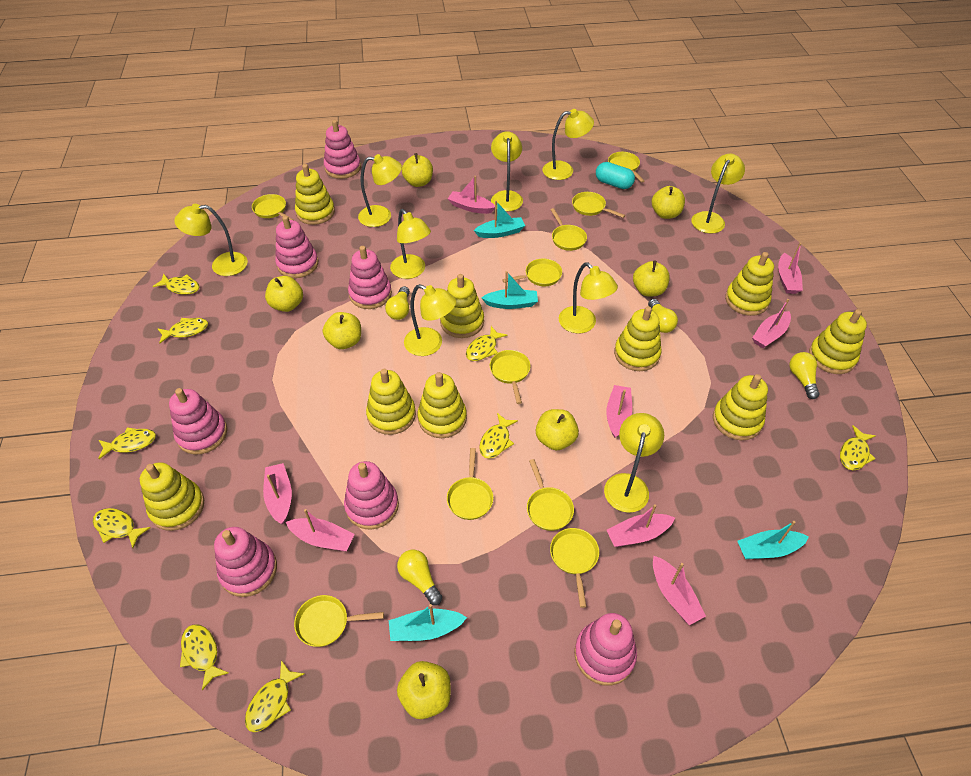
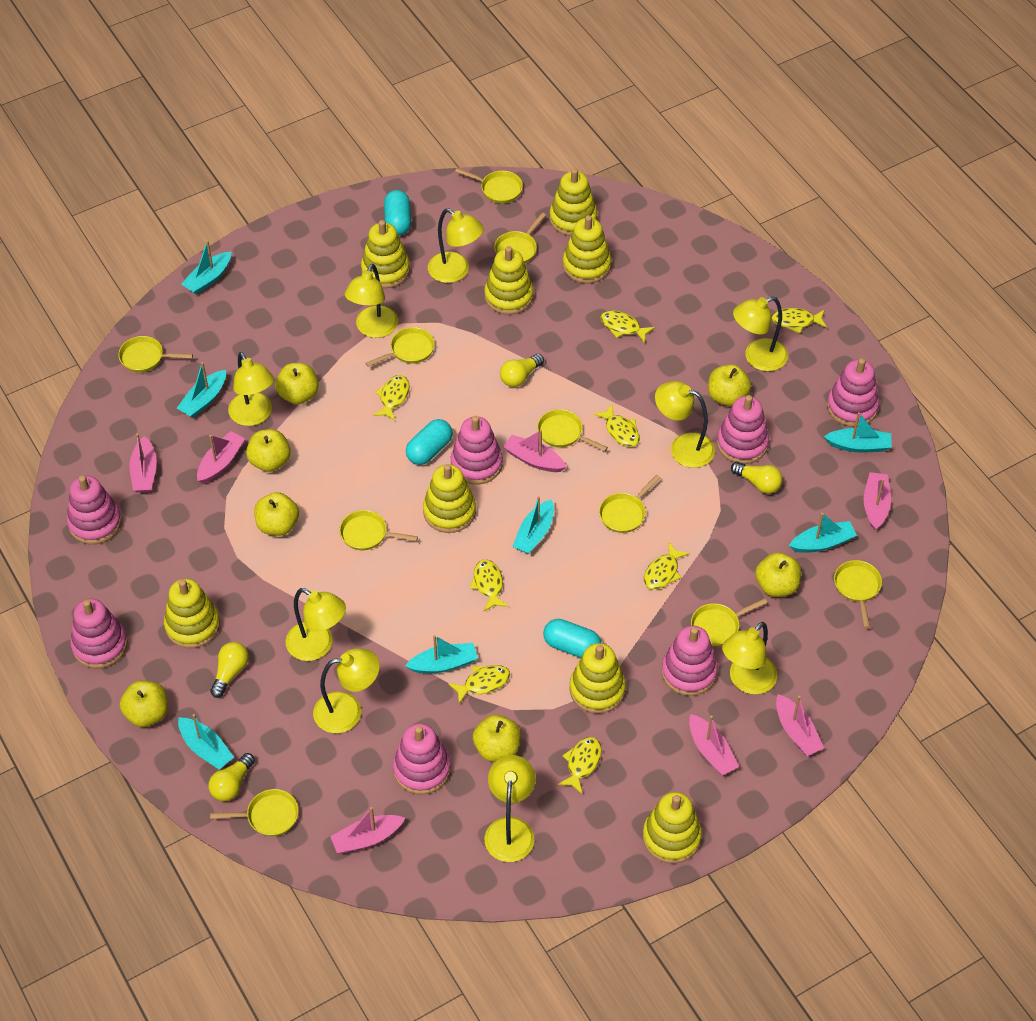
pink boat: 8 -> 7
turquoise boat: 4 -> 7
turquoise capsule: 1 -> 3
yellow fish: 9 -> 8
yellow stacking toy: 9 -> 8

